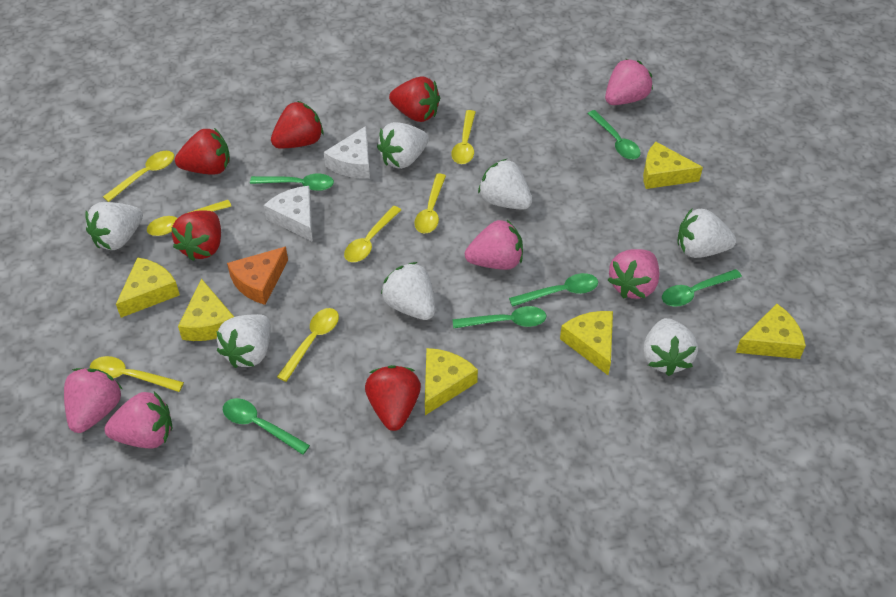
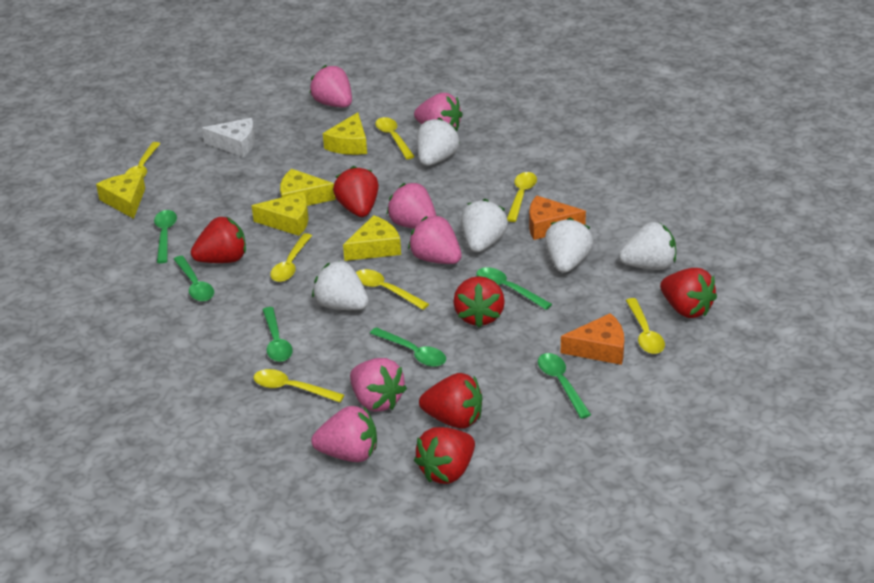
orange cheese: 1 -> 2
pink strawberry: 5 -> 6
red strawberry: 5 -> 6
white cheese: 2 -> 1
white strawberry: 7 -> 5
yellow cheese: 6 -> 5

